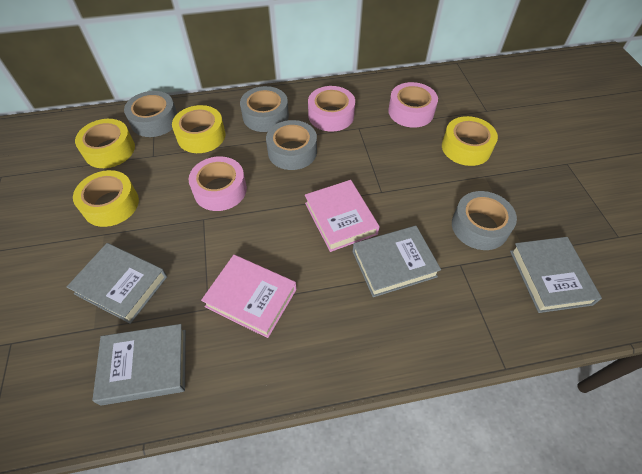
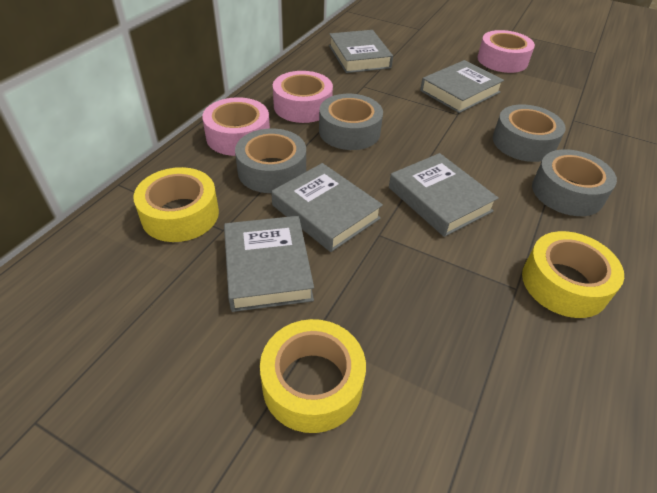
grey book: 4 -> 5
pink book: 2 -> 0
yellow tape: 4 -> 3

